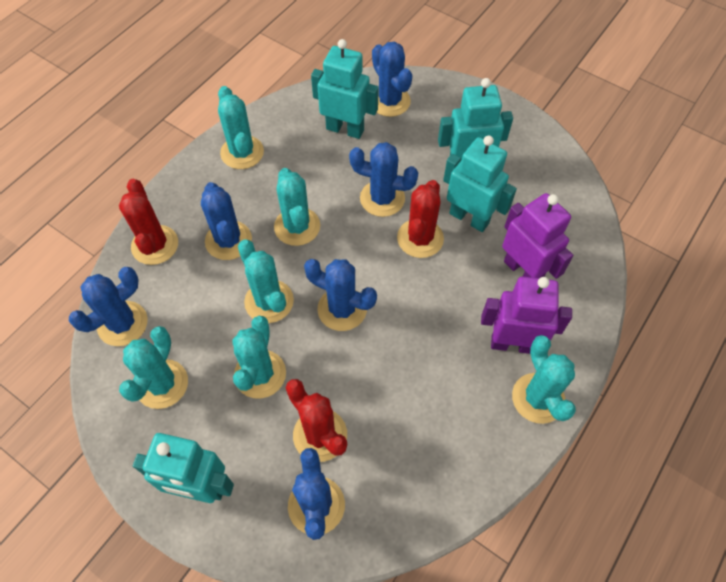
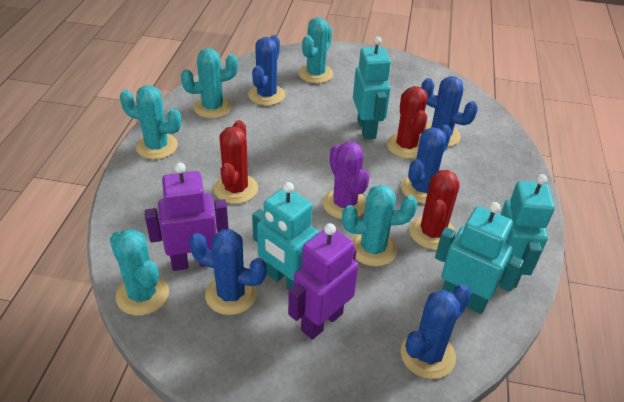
blue cactus: 6 -> 5
purple cactus: 0 -> 1
turquoise cactus: 6 -> 5

